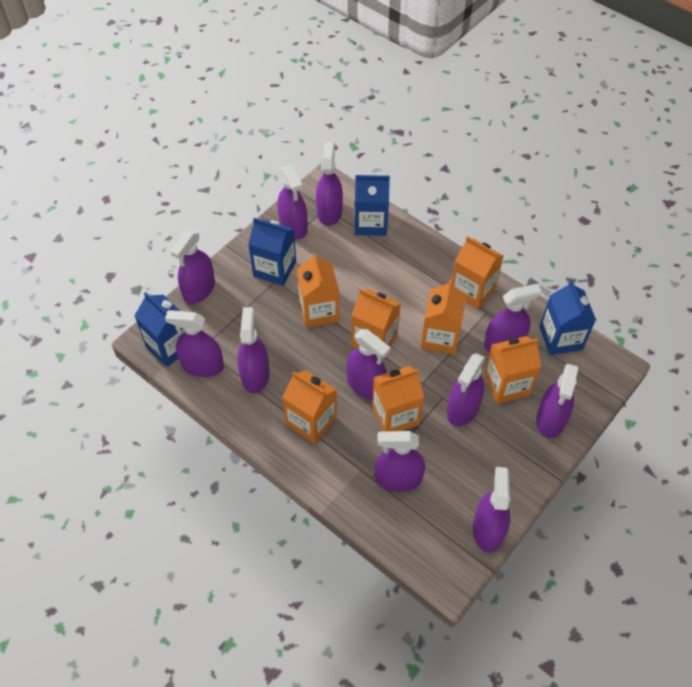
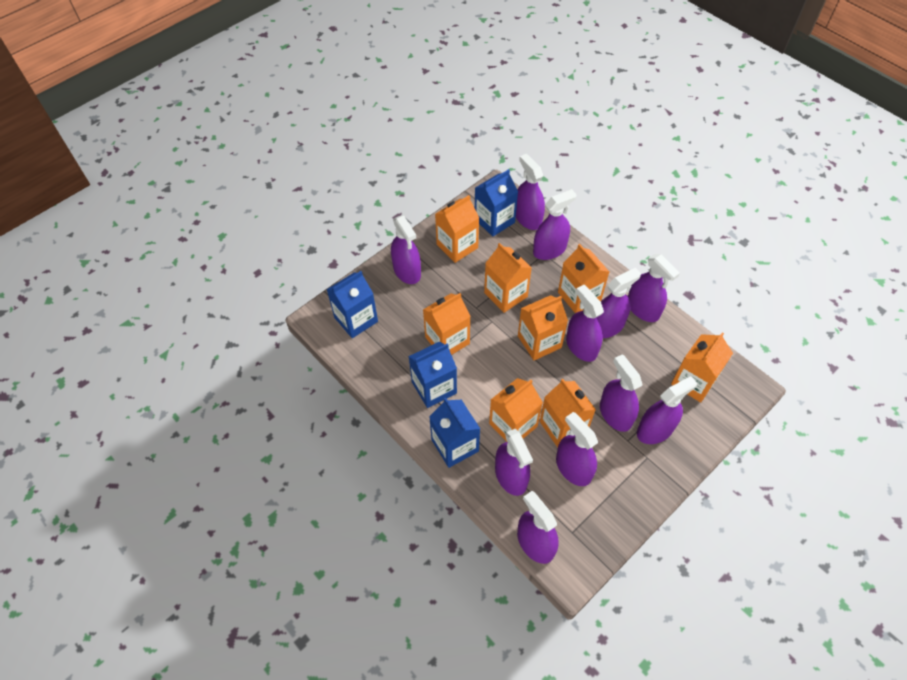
orange carton: 7 -> 8

